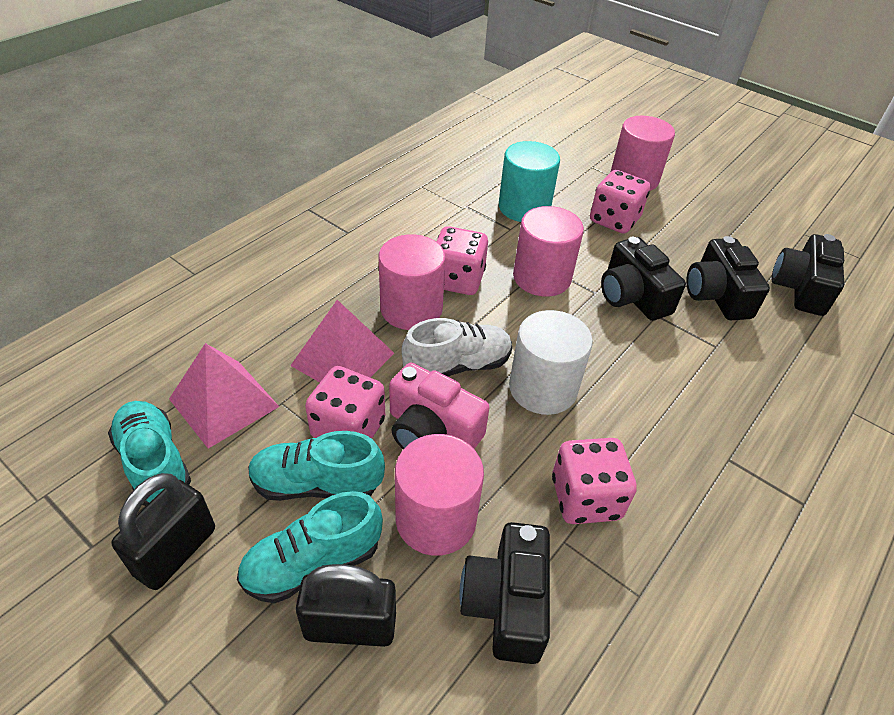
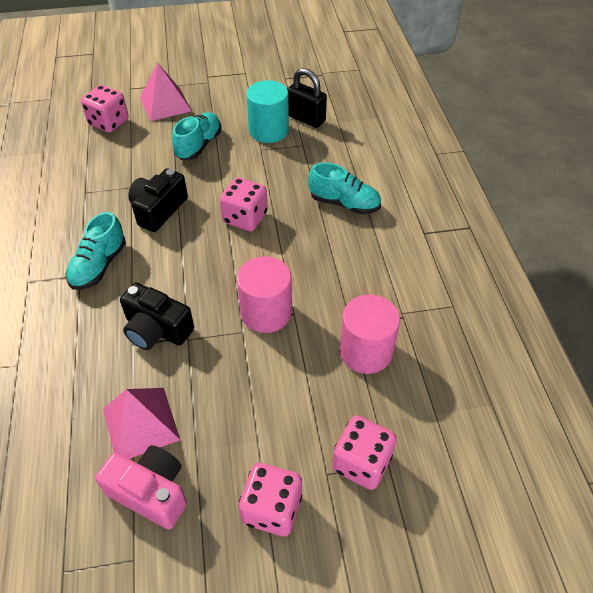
black camera: 4 -> 2
black padlock: 2 -> 1
pink cylinder: 4 -> 2
white cylinder: 1 -> 0
white shoe: 1 -> 0

